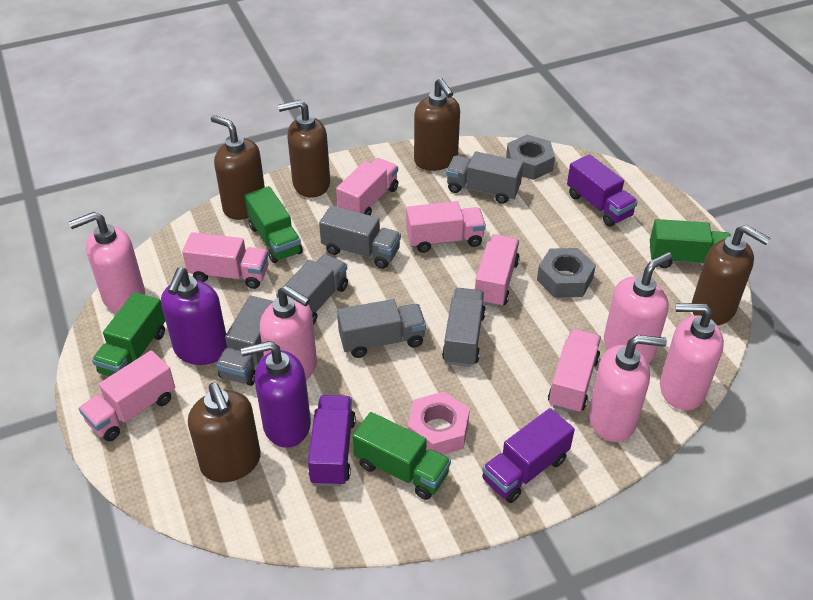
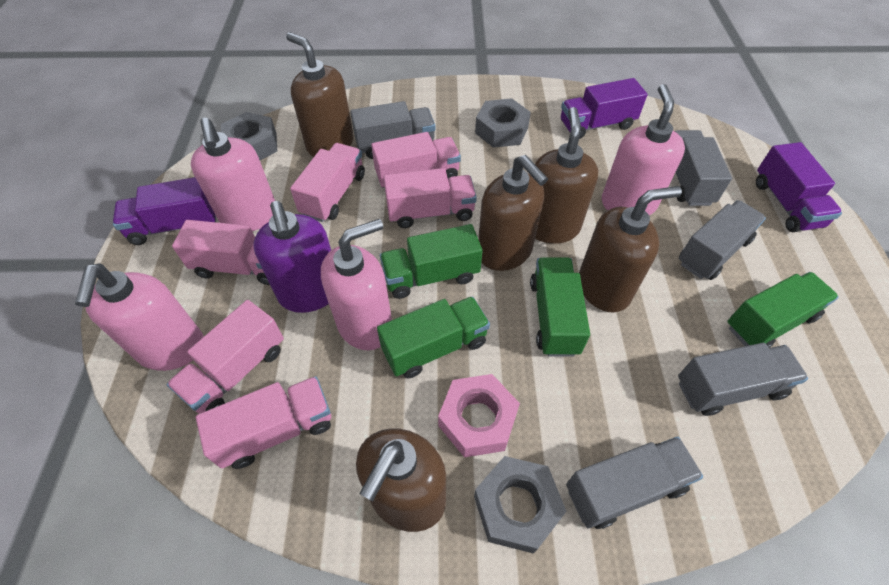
grey nut: 2 -> 3
grey truck: 6 -> 5
pink soap dispenser: 5 -> 4
purple soap dispenser: 2 -> 1

